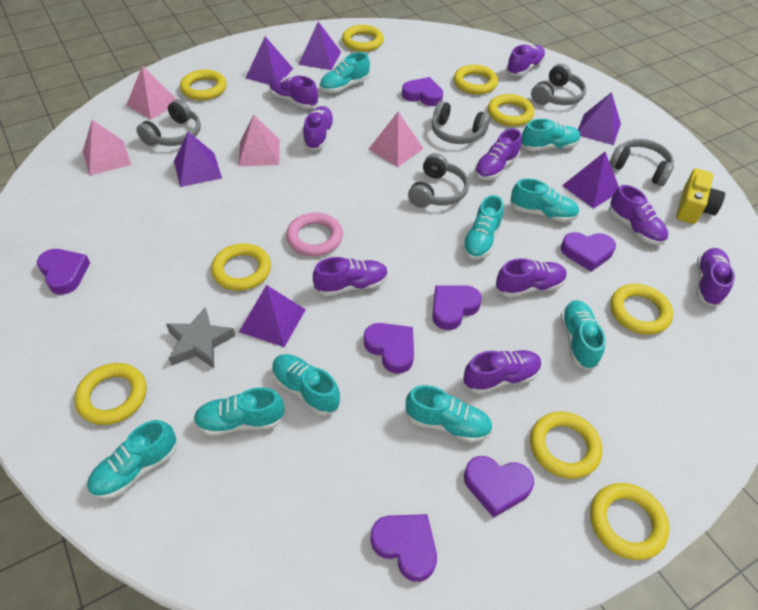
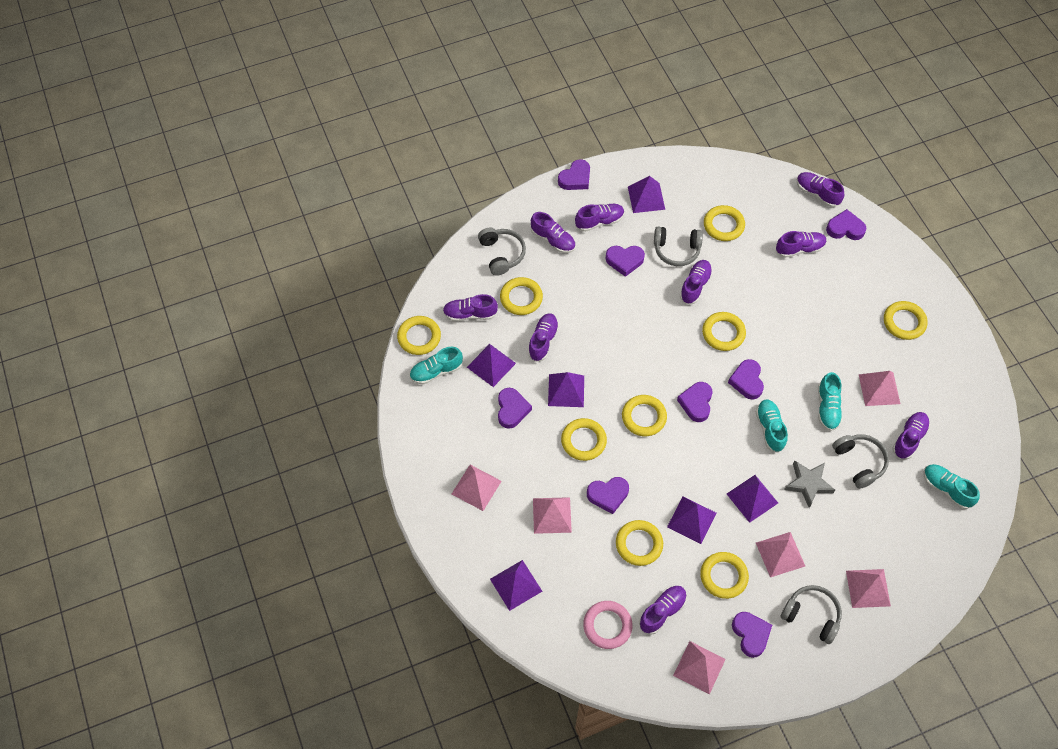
grey headphones: 5 -> 4
pink pyramid: 4 -> 6
purple heart: 7 -> 8
turquoise shoe: 9 -> 4
yellow camera: 1 -> 0

